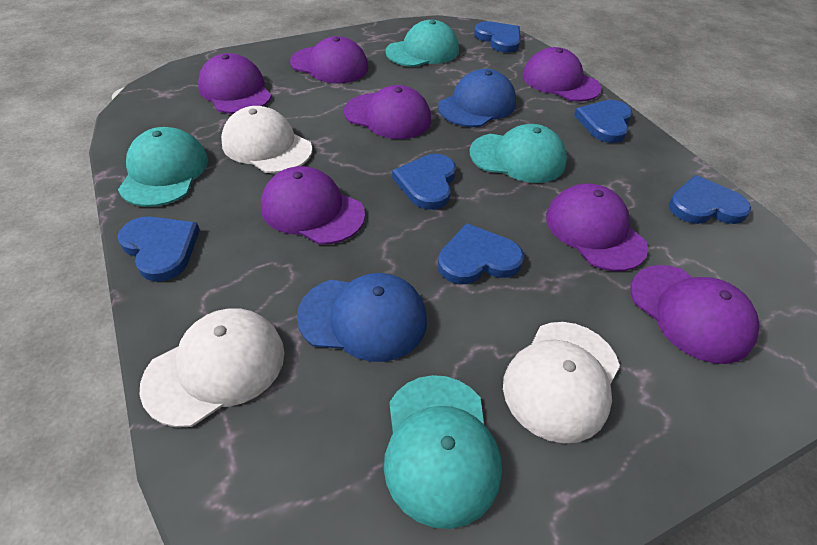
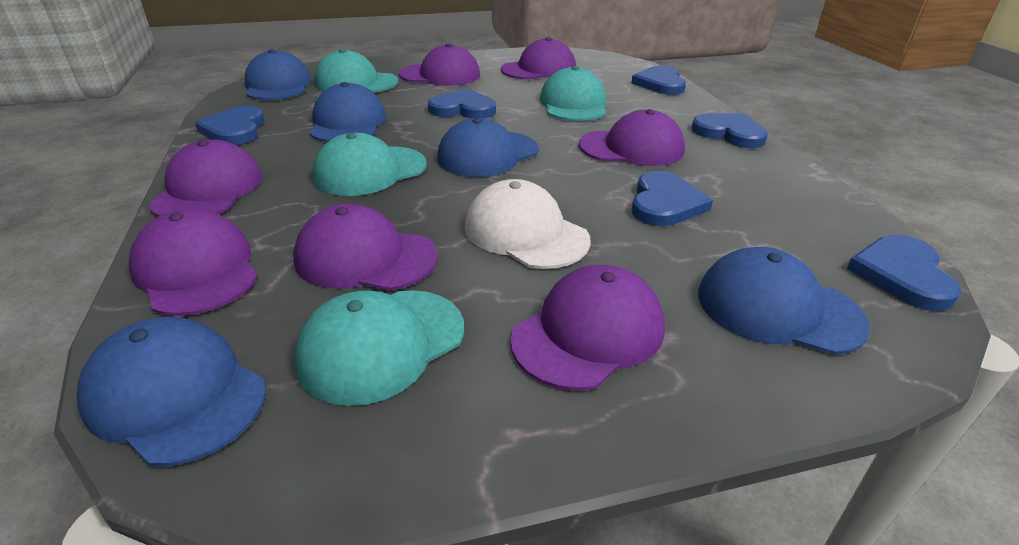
blue cap: 2 -> 5
white cap: 3 -> 1

